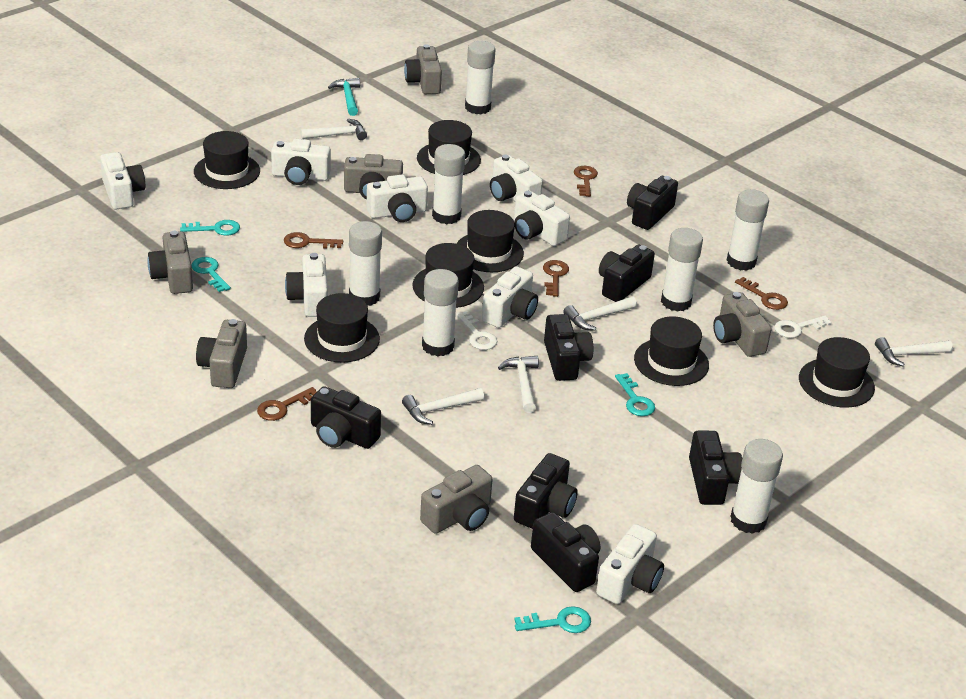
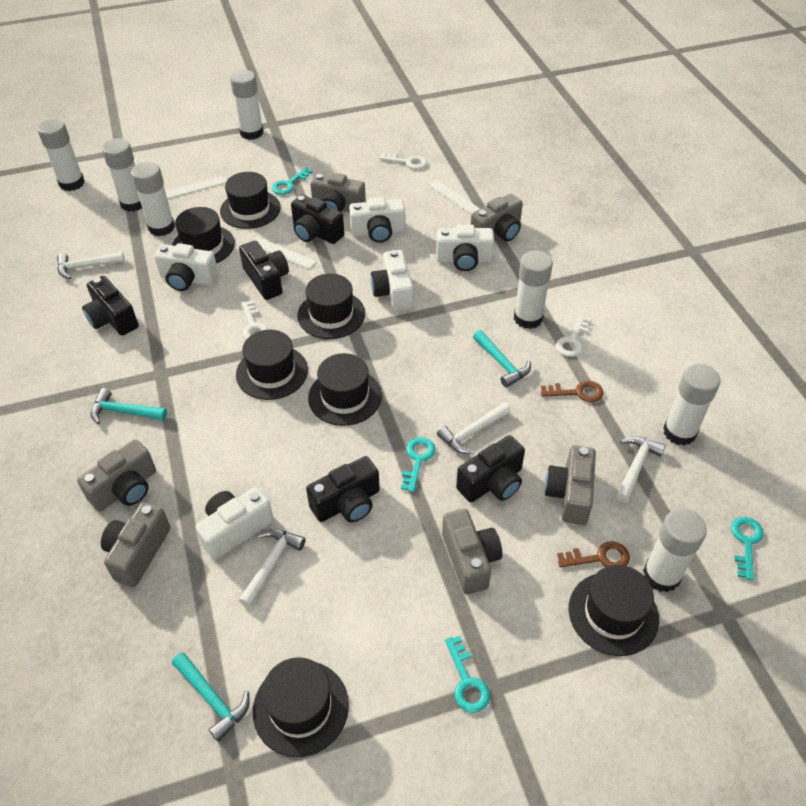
black camera: 7 -> 5
brown key: 5 -> 2
turquoise hammer: 1 -> 3
white camera: 8 -> 5
white hammer: 5 -> 4
white key: 2 -> 3
white ruler: 0 -> 3

